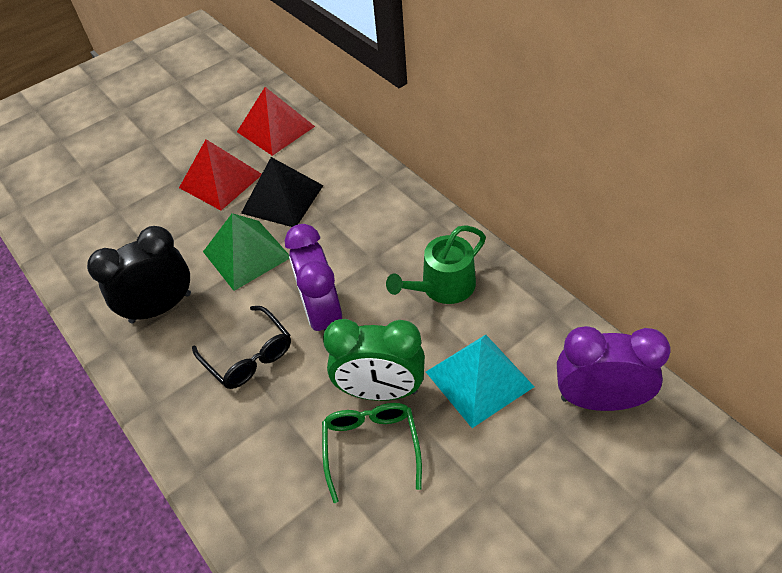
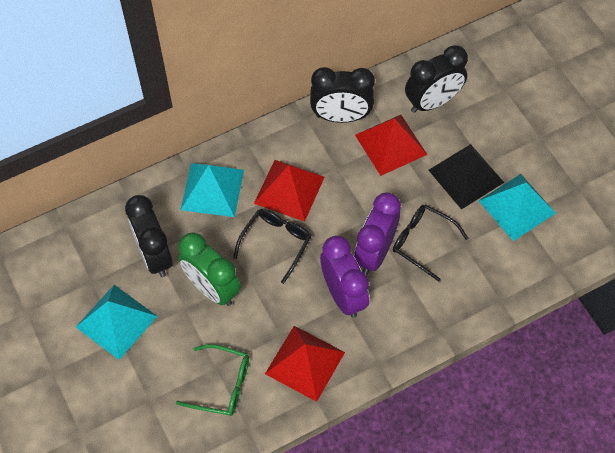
black clock: 1 -> 3
black glasses: 1 -> 2
green pyramid: 1 -> 0
green watering can: 1 -> 0
red pyramid: 2 -> 3
turquoise pyramid: 1 -> 3

